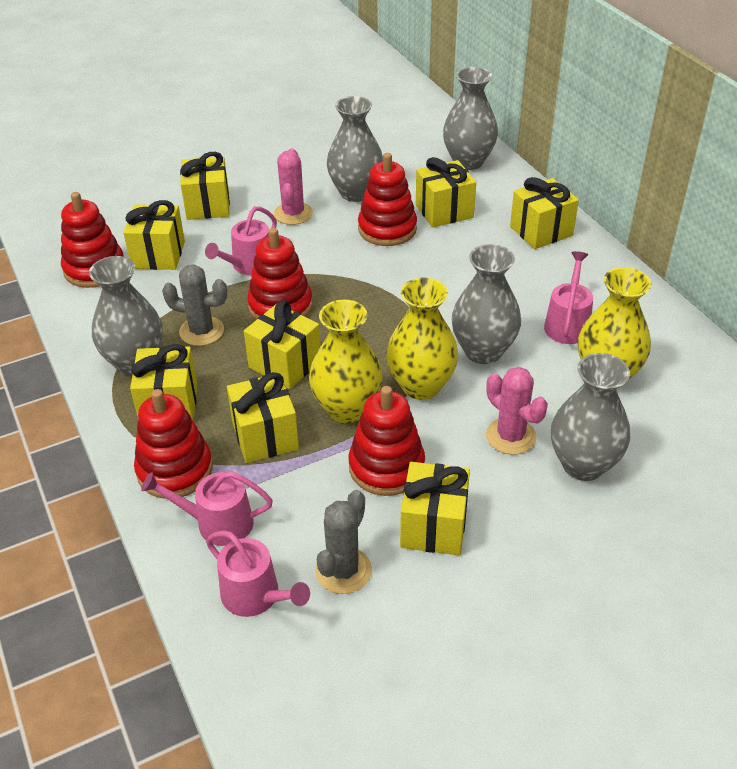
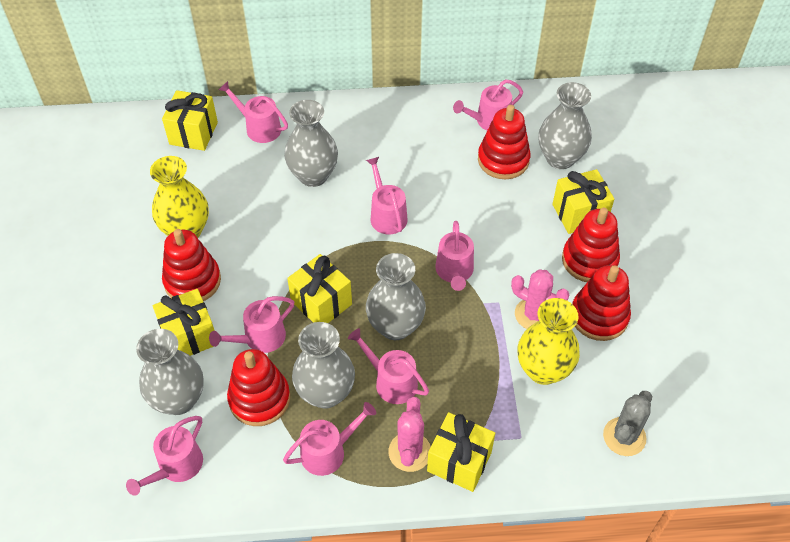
grey cactus: 2 -> 1
pink watering can: 4 -> 8
yellow gift: 8 -> 5
yellow vase: 3 -> 2

